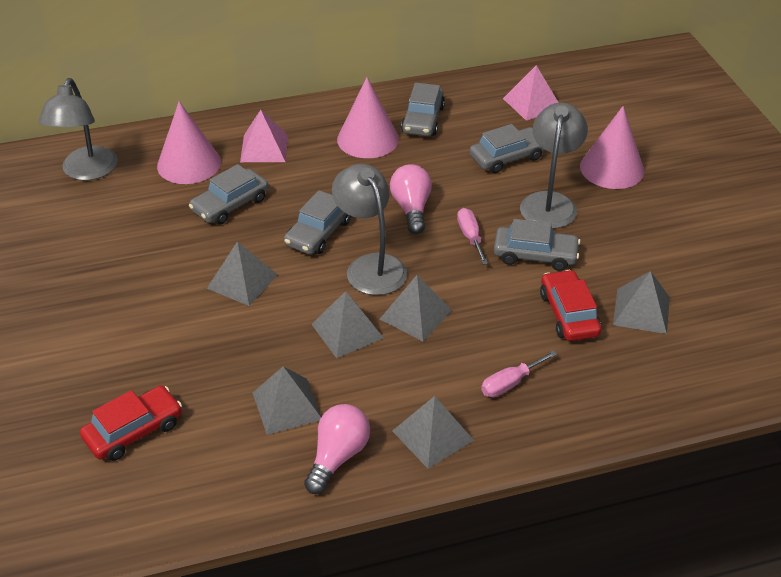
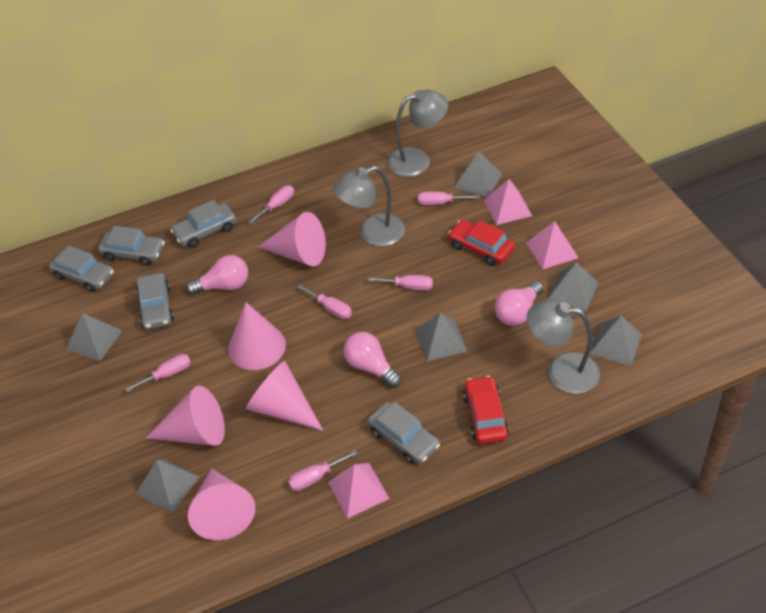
pink cone: 3 -> 5
pink light bulb: 2 -> 3
pink pyramid: 2 -> 3
pink screwdriver: 2 -> 6

